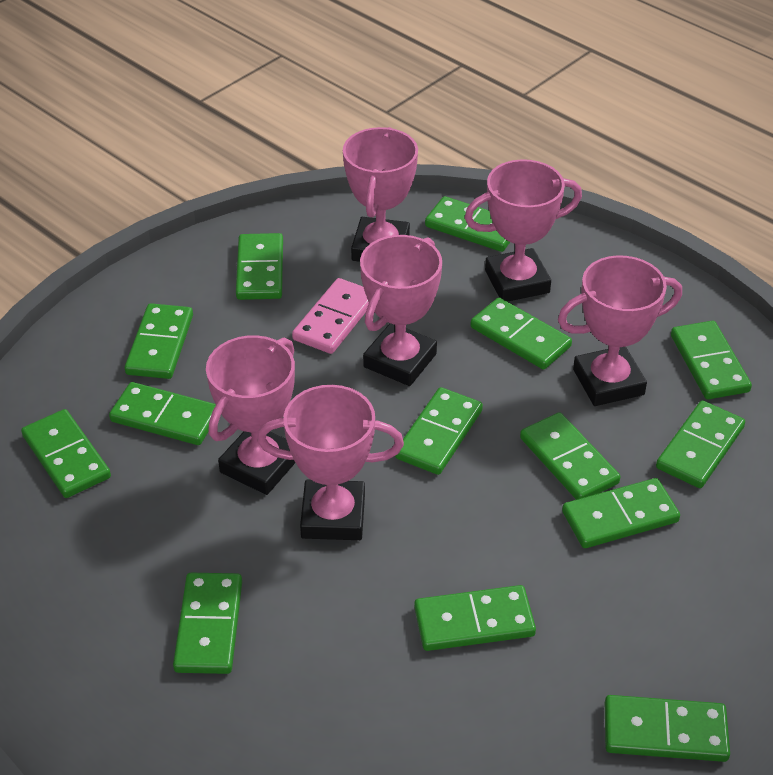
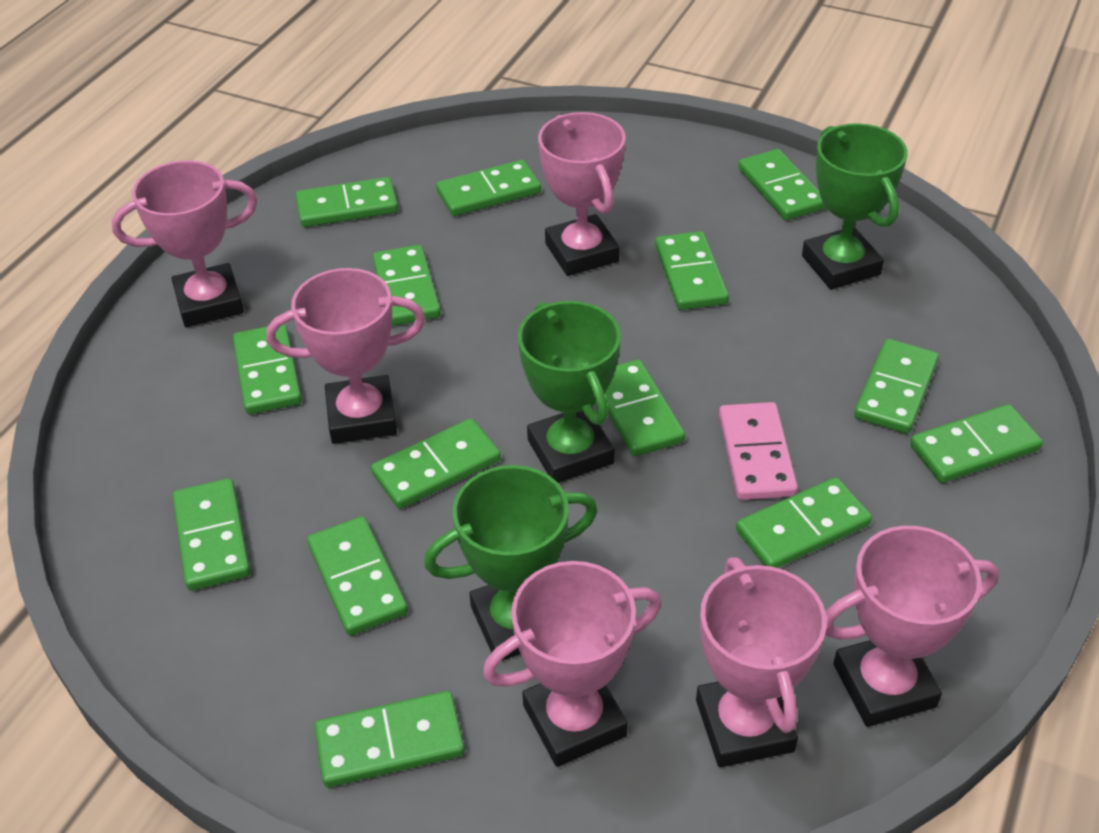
green trophy: 0 -> 3

